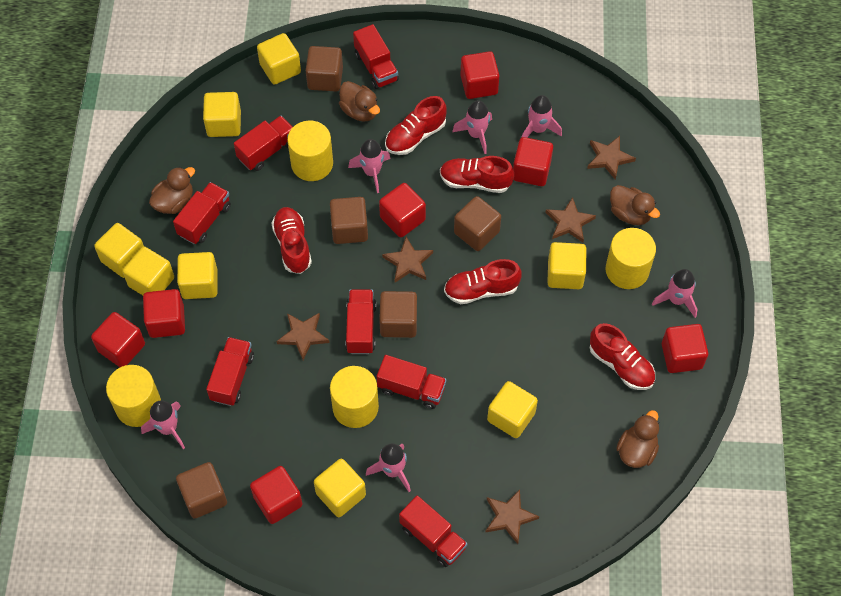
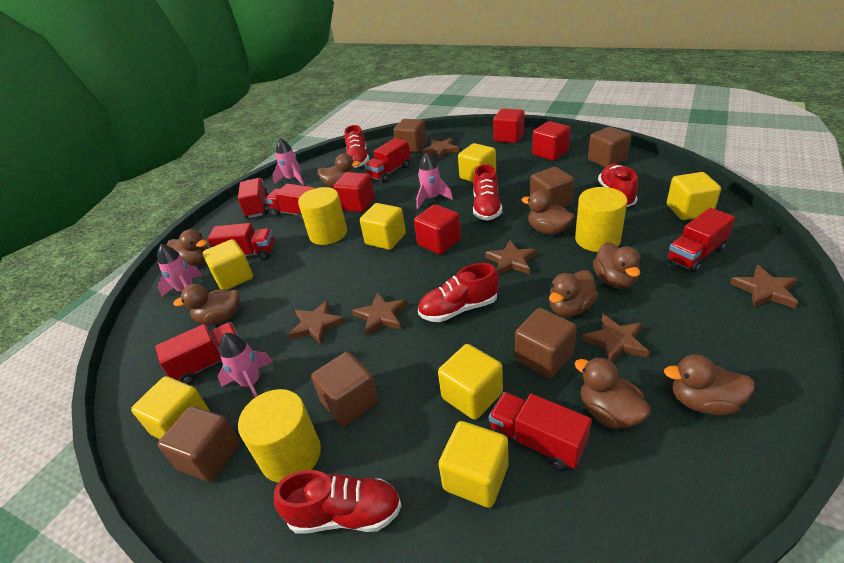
brown cube: 5 -> 6
brown duck: 4 -> 8
brown star: 5 -> 6
pink rocket: 6 -> 4
red cube: 7 -> 4
yellow cube: 8 -> 7
yellow cylinder: 4 -> 3

